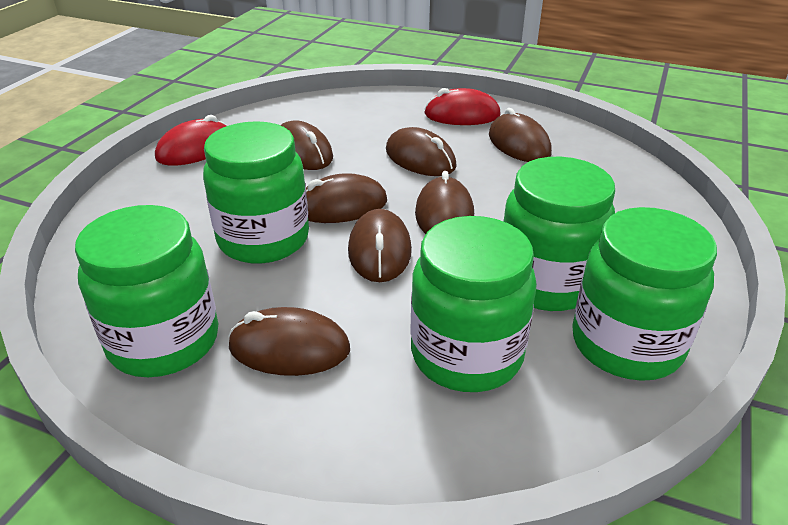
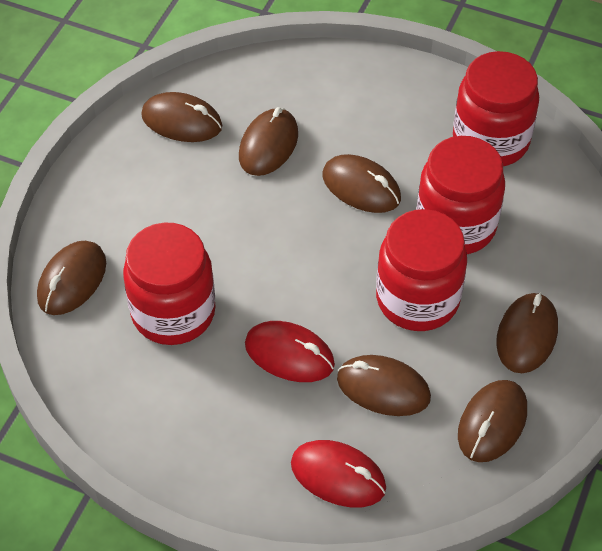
green jar: 5 -> 0
red jar: 0 -> 4

